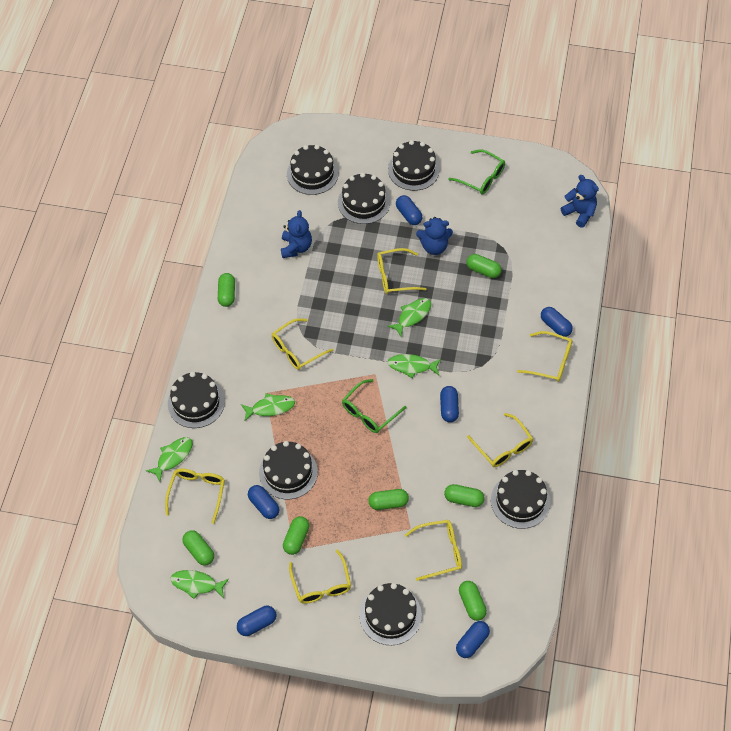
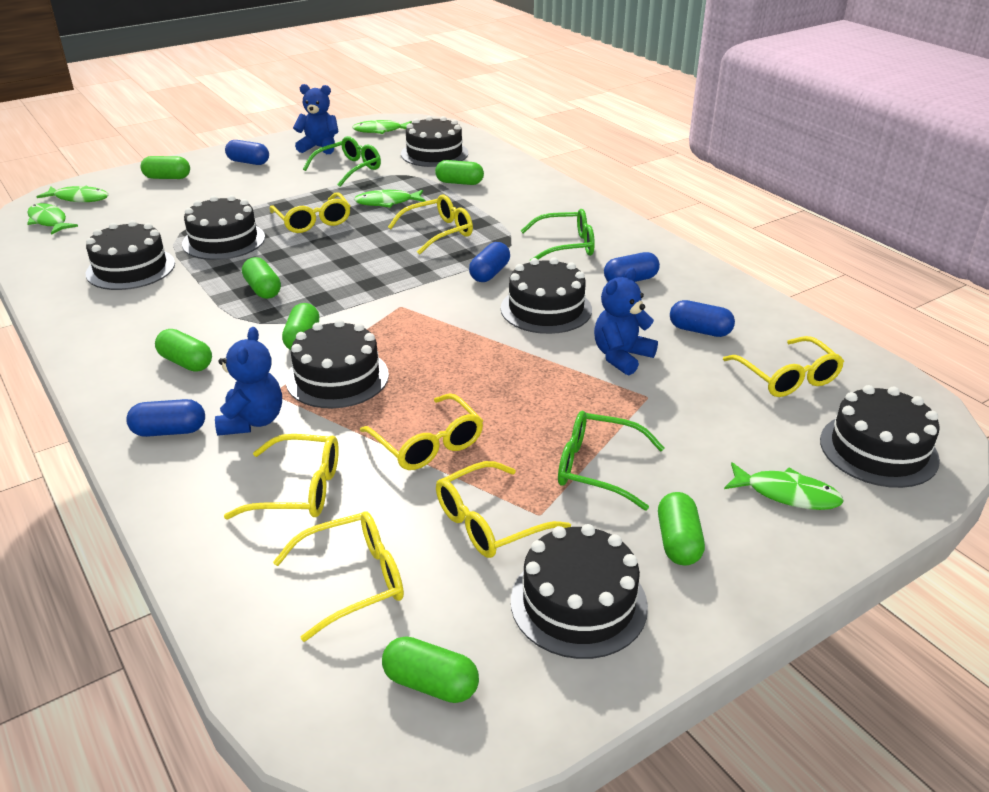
blue capsule: 6 -> 5
green glasses: 2 -> 3

